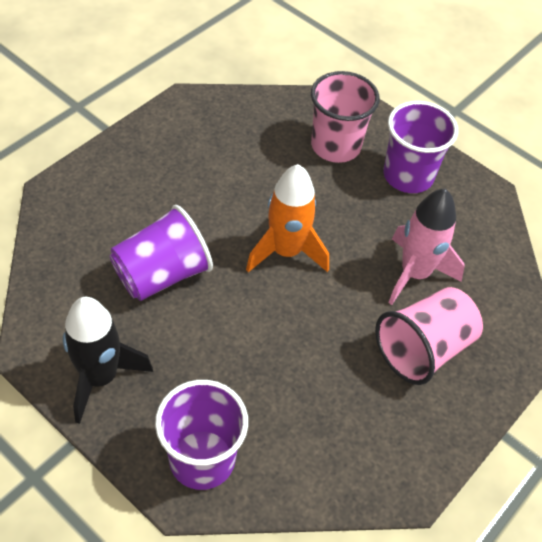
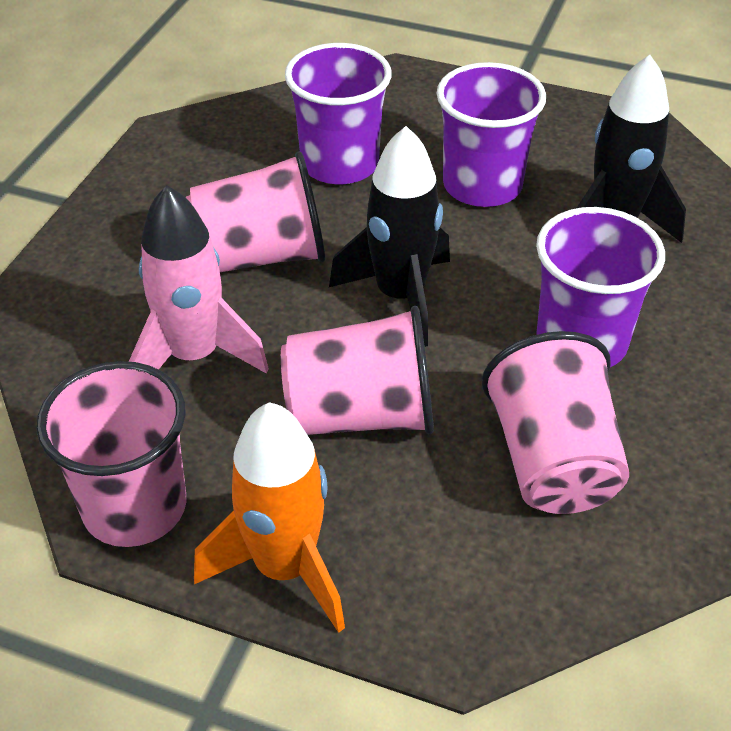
black rocket: 1 -> 2
pink cup: 2 -> 4

